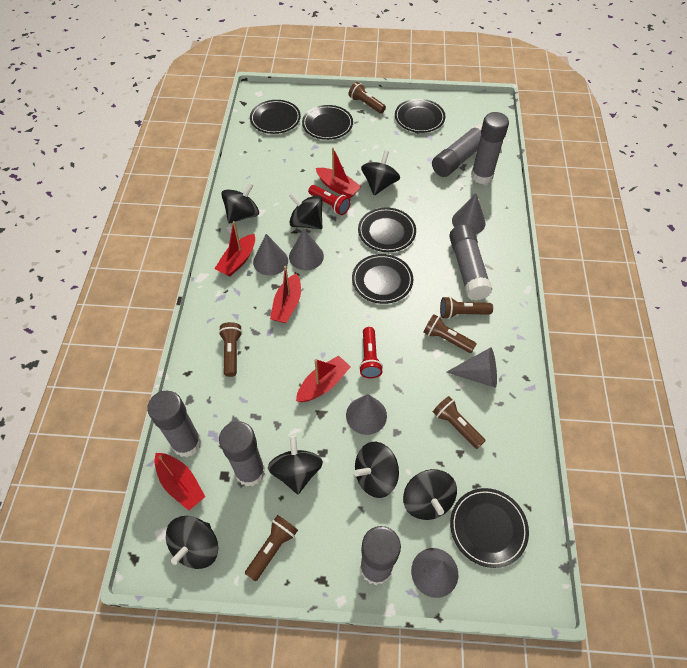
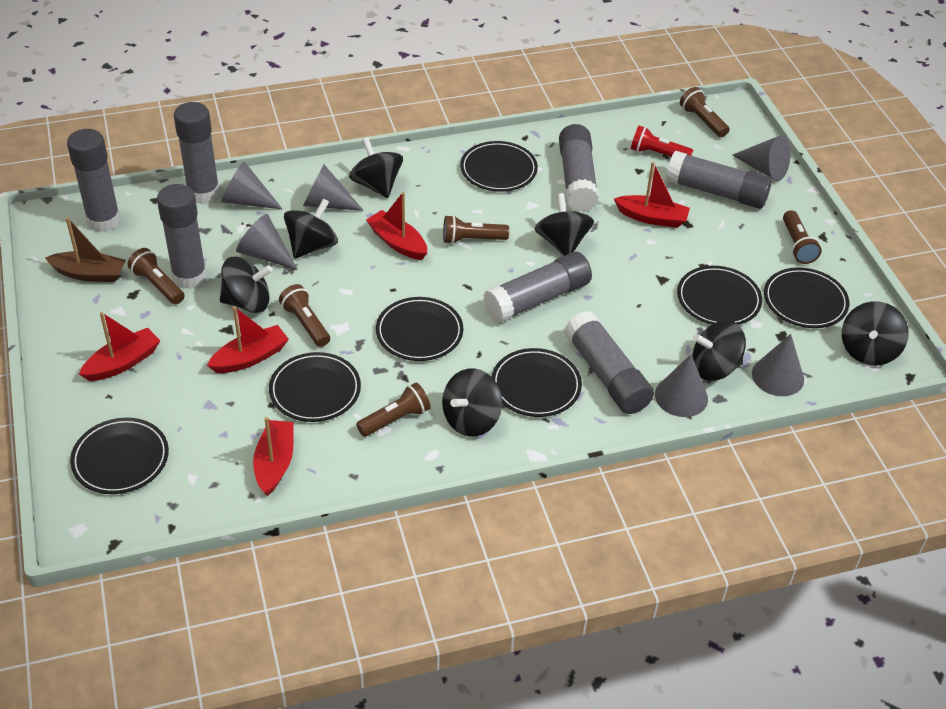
black plate: 6 -> 7
brown boat: 0 -> 1
grey glue stick: 6 -> 7
red flashlight: 2 -> 1

